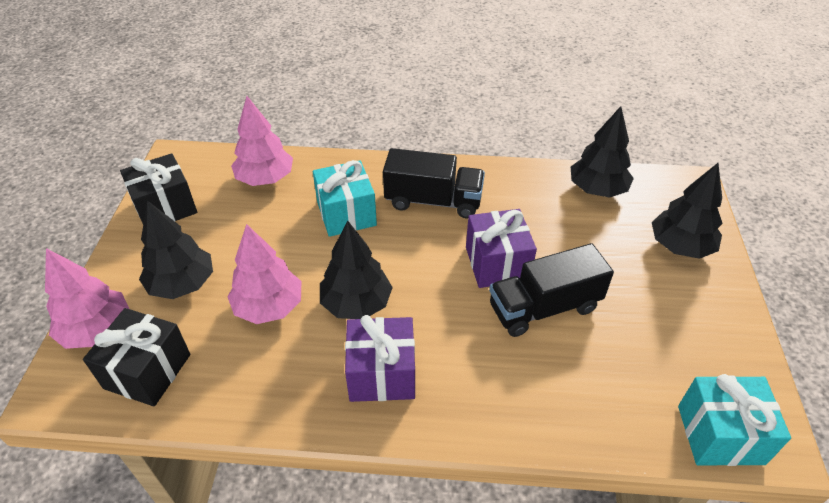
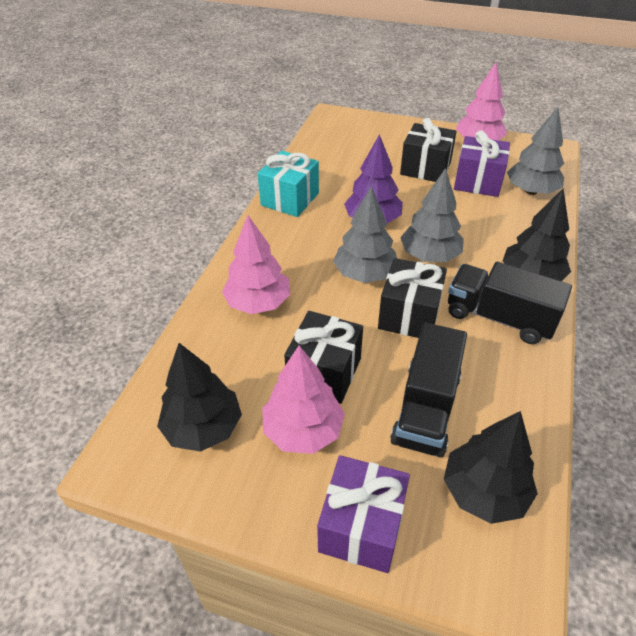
black gift: 2 -> 3
black tree: 4 -> 3
grey tree: 0 -> 3
purple tree: 0 -> 1
turquoise gift: 2 -> 1

